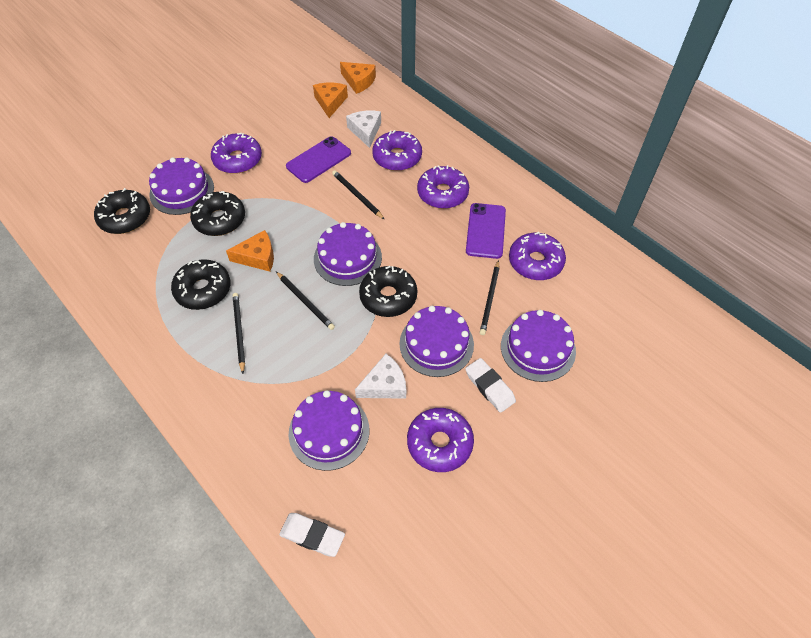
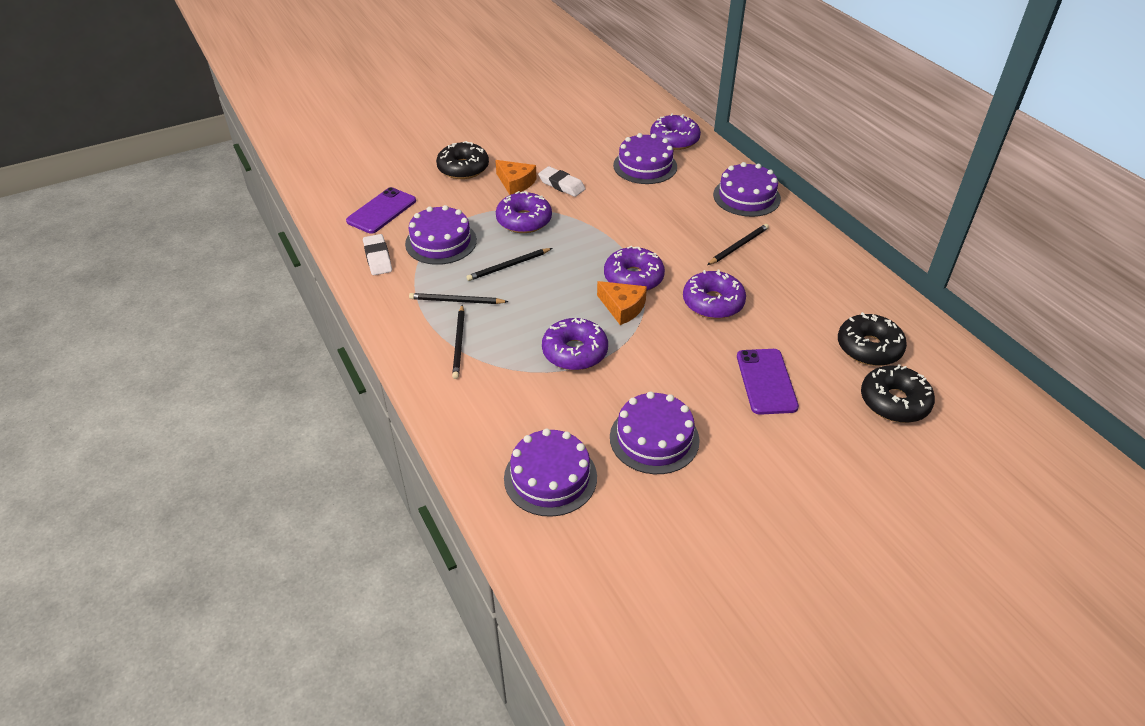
black donut: 4 -> 3
orange cheese: 3 -> 2
white cheese: 2 -> 0

